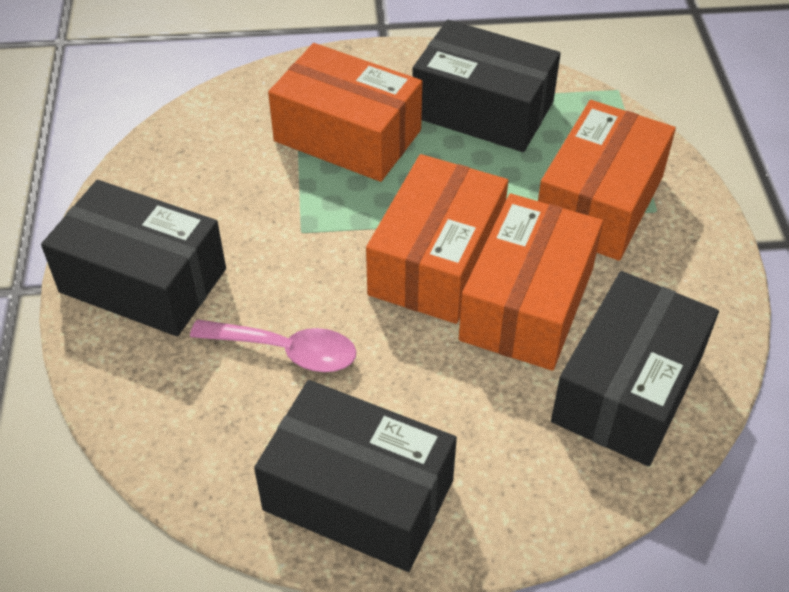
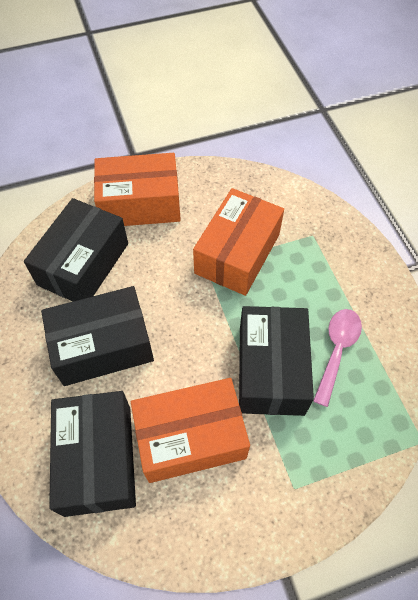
orange box: 4 -> 3

